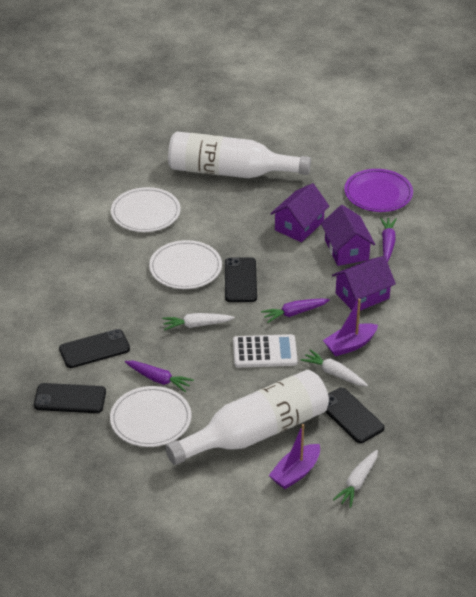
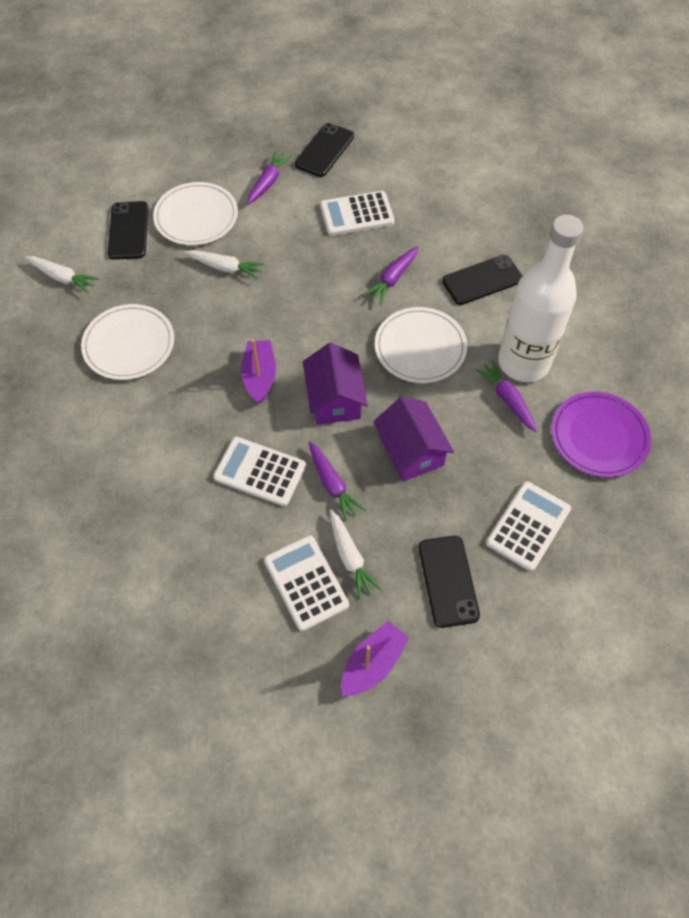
purple carrot: 3 -> 4
purple house: 3 -> 2
white bottle: 2 -> 1
white calculator: 1 -> 4

